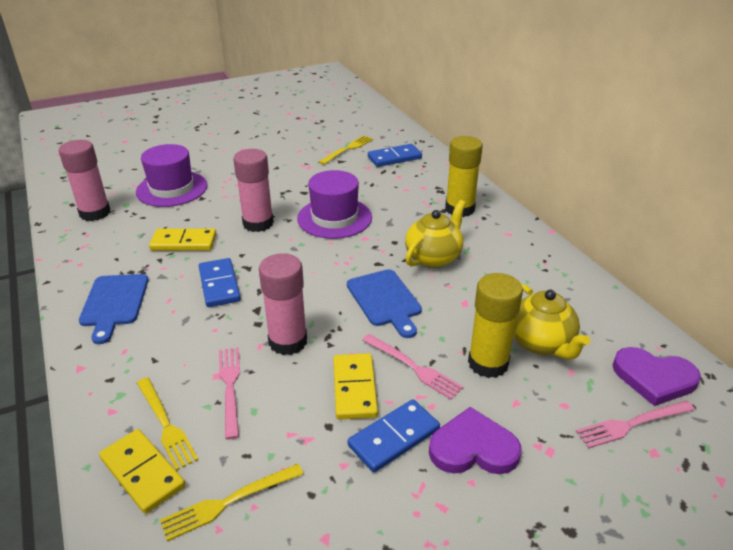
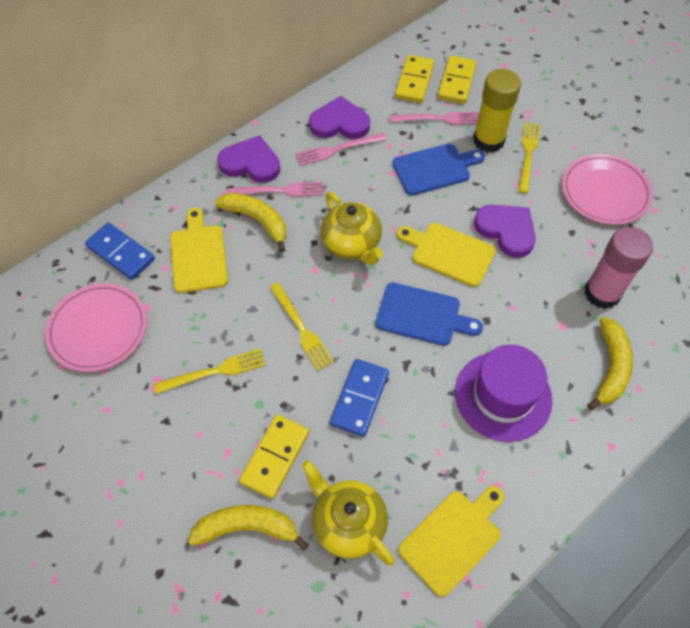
blue domino: 3 -> 2
pink glue stick: 3 -> 1
pink plate: 0 -> 2
purple hat: 2 -> 1
purple heart: 2 -> 3
yellow banana: 0 -> 3
yellow cutting board: 0 -> 3
yellow glue stick: 2 -> 1

